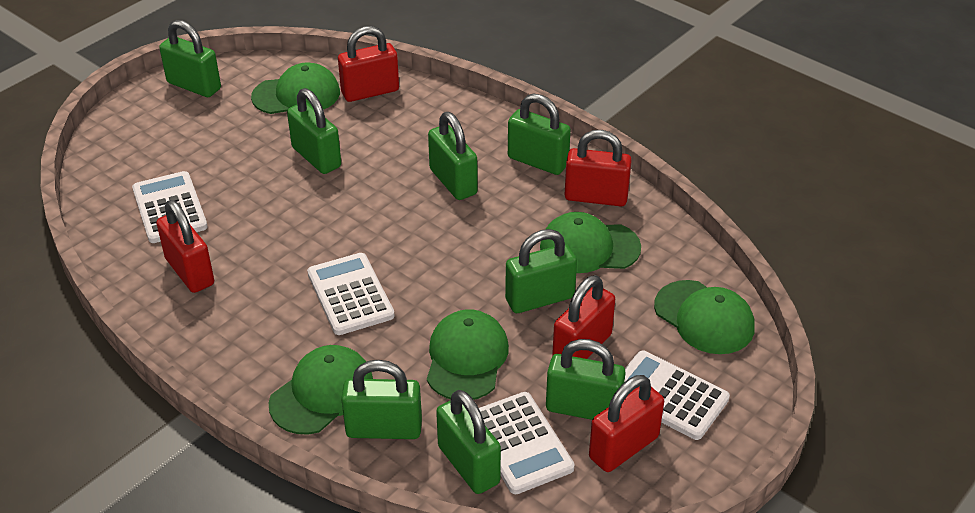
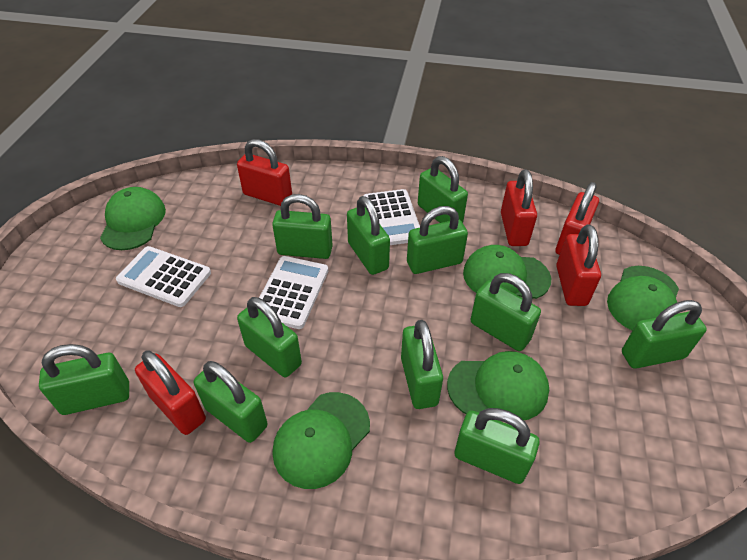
green padlock: 8 -> 11
white calculator: 4 -> 3

